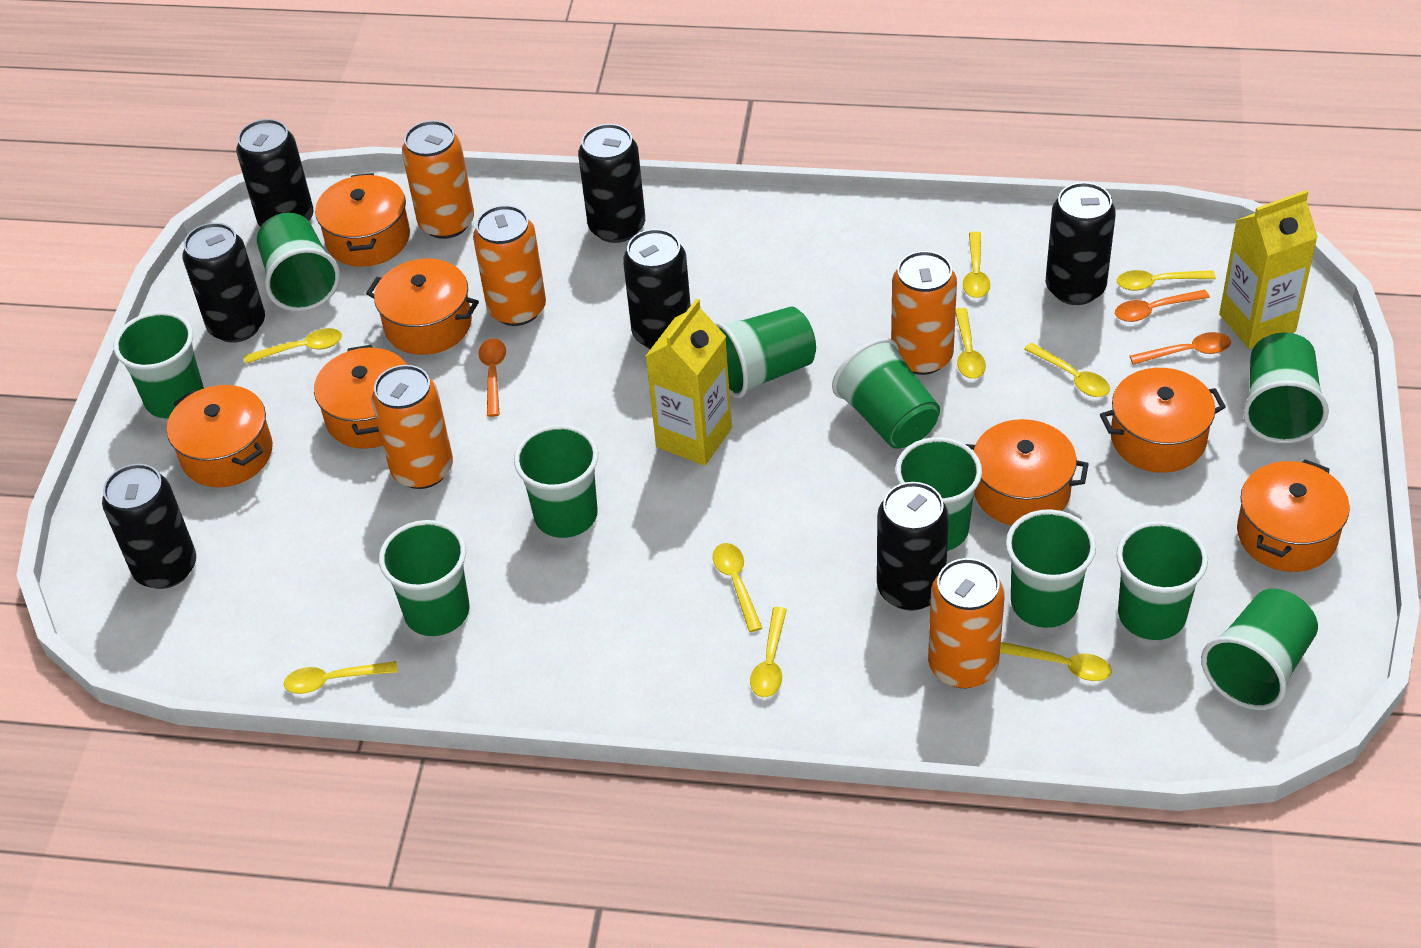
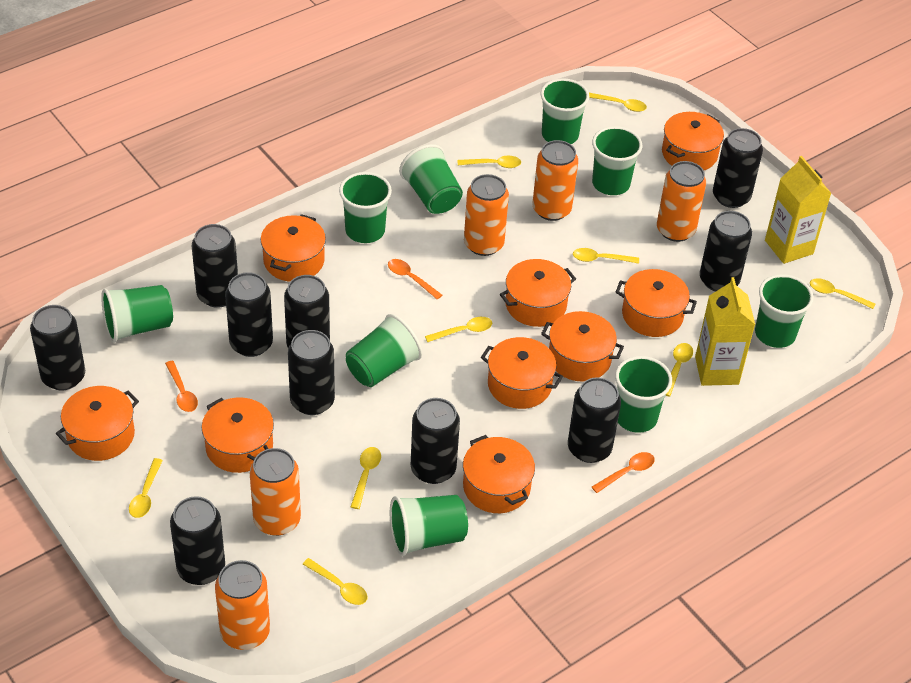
black can: 7 -> 10
green cup: 11 -> 9
orange pot: 7 -> 9

